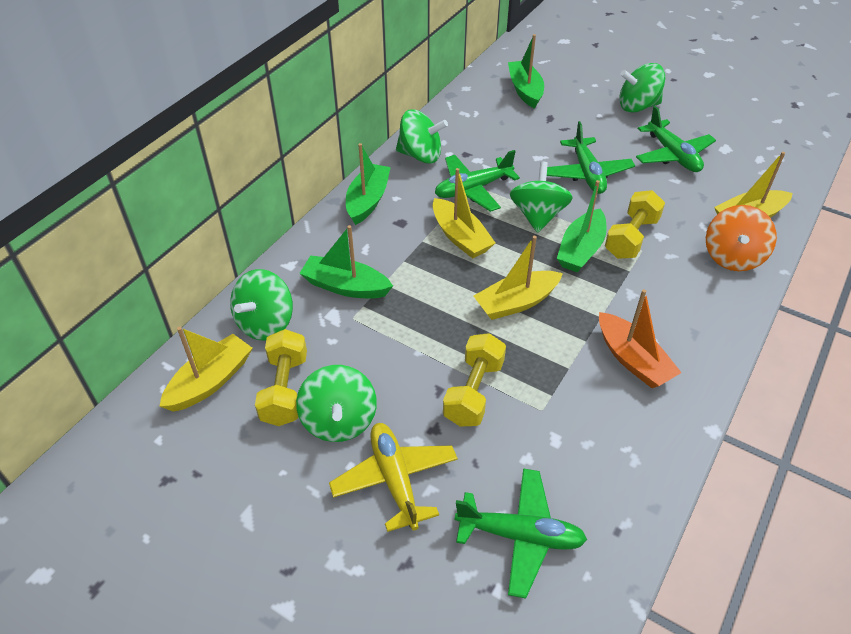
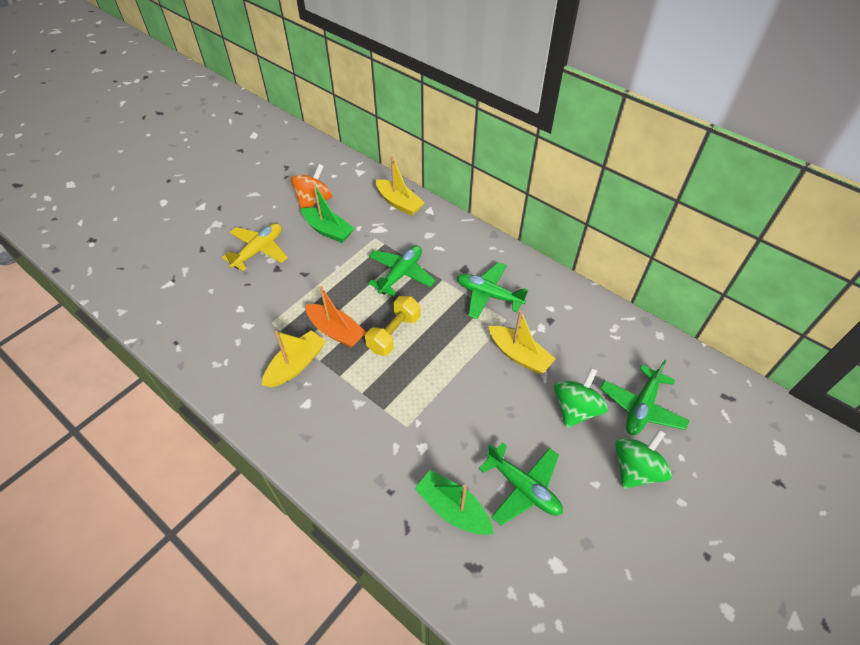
green boat: 4 -> 2
green spinning top: 5 -> 2
yellow boat: 4 -> 3
yellow dumbbell: 3 -> 1

